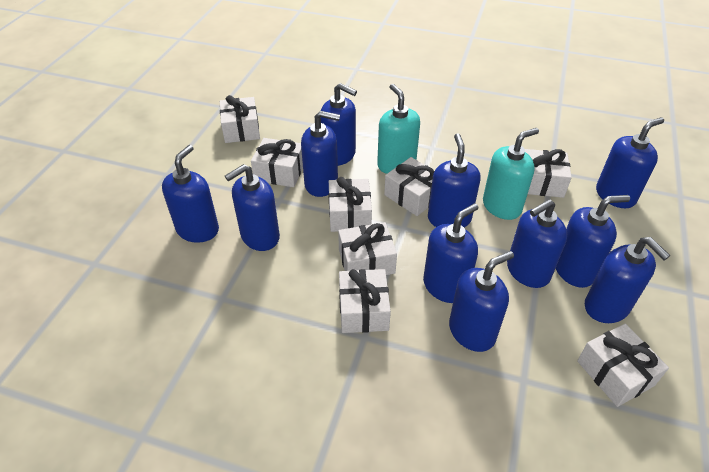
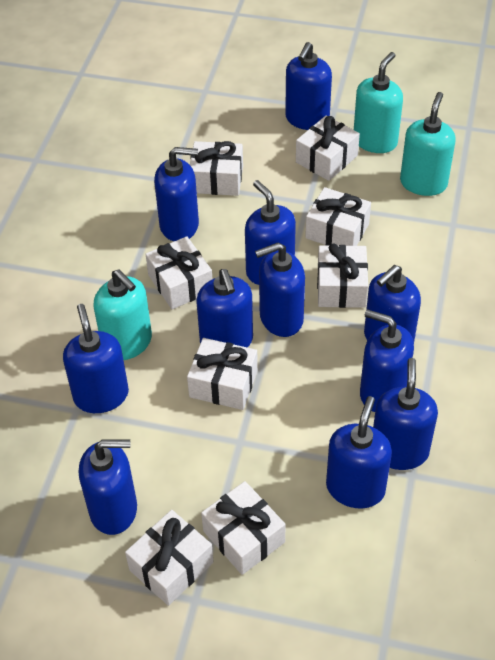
turquoise soap dispenser: 2 -> 3

